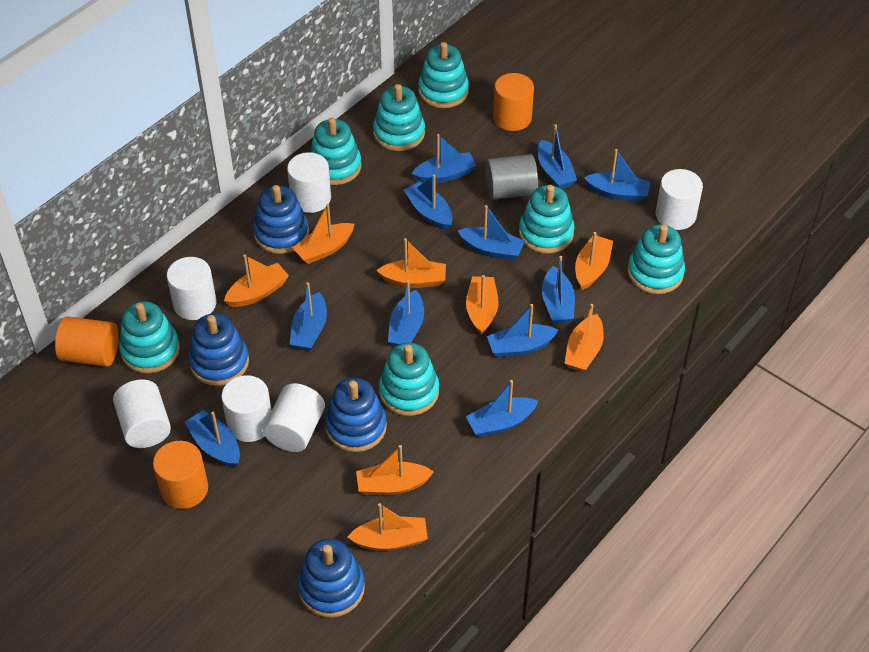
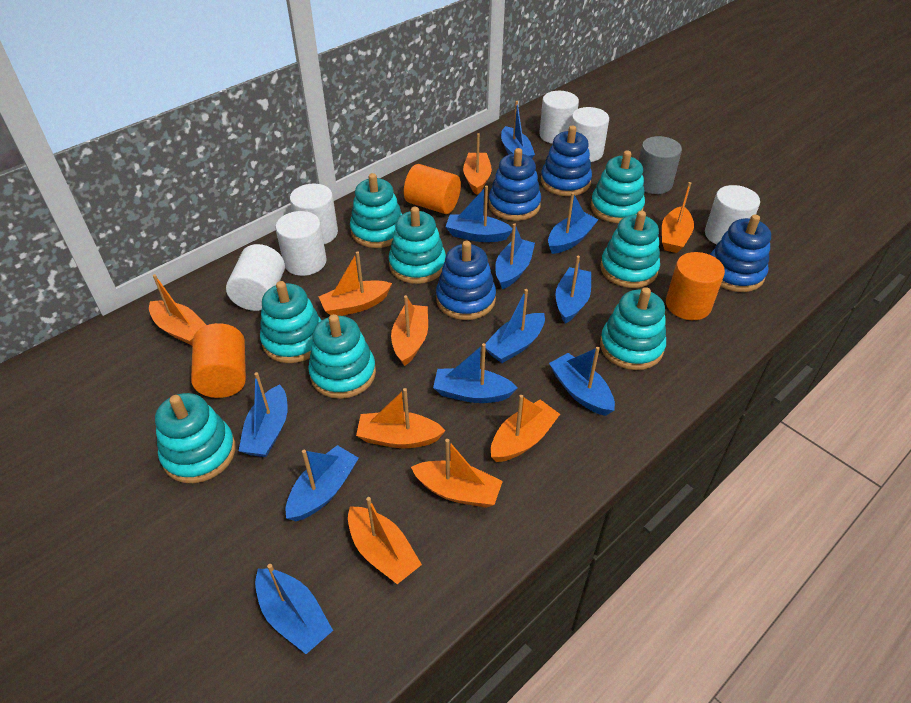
orange boat: 8 -> 9
turquoise stacking toy: 7 -> 8

